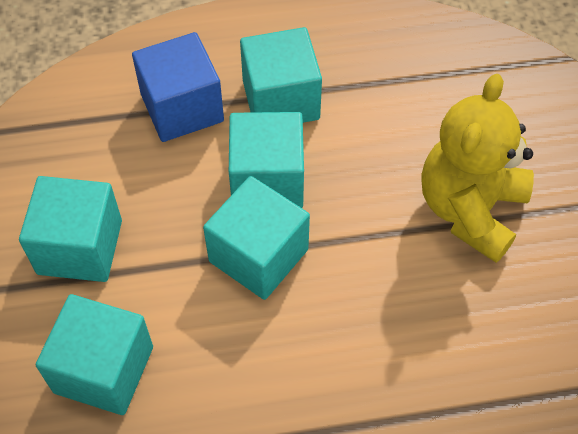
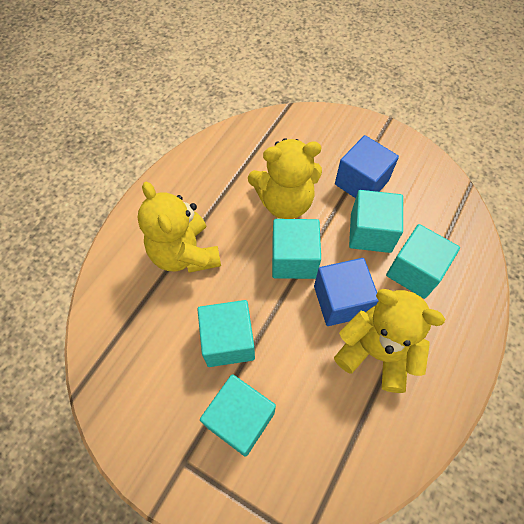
blue cube: 1 -> 2
yellow teddy bear: 1 -> 3

